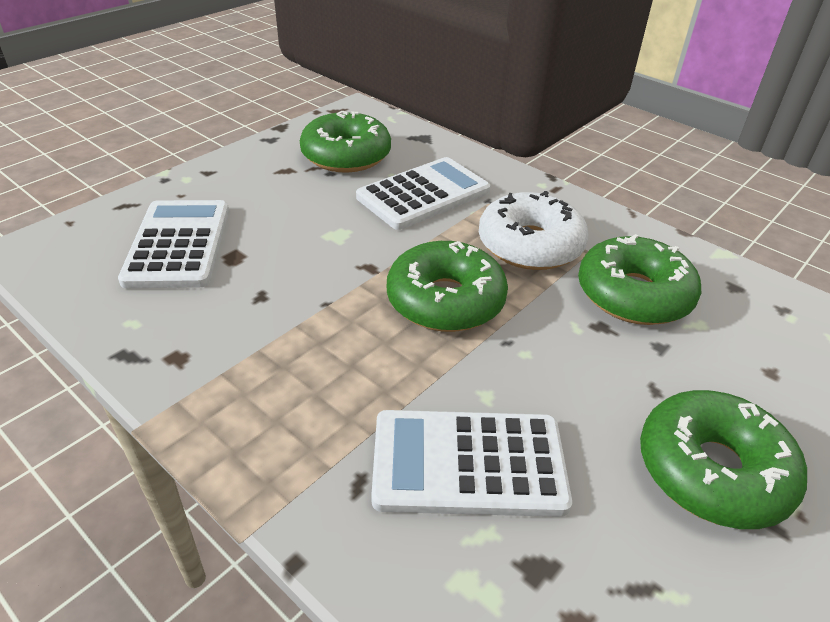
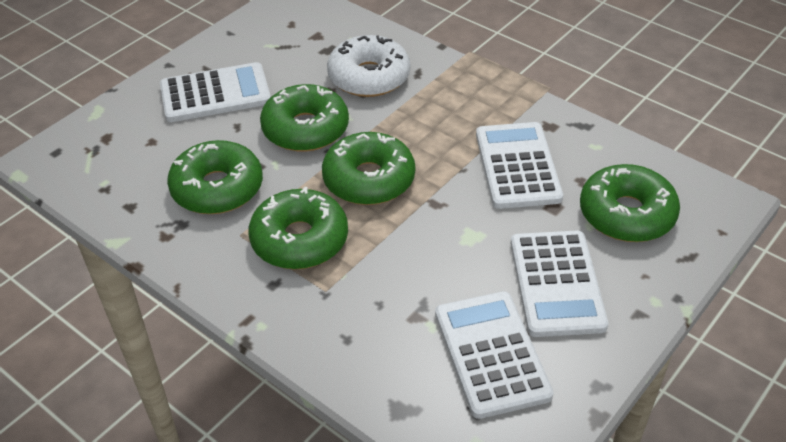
green donut: 4 -> 5
white calculator: 3 -> 4

